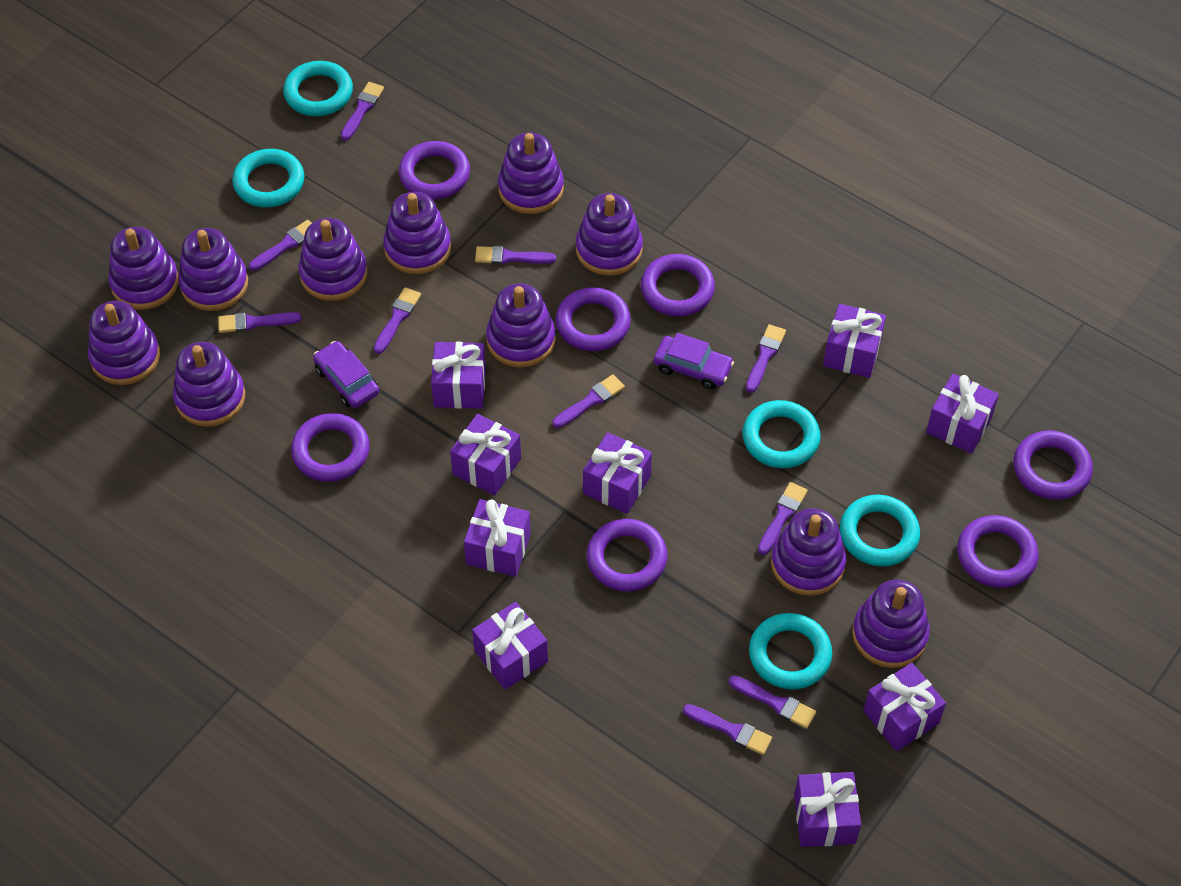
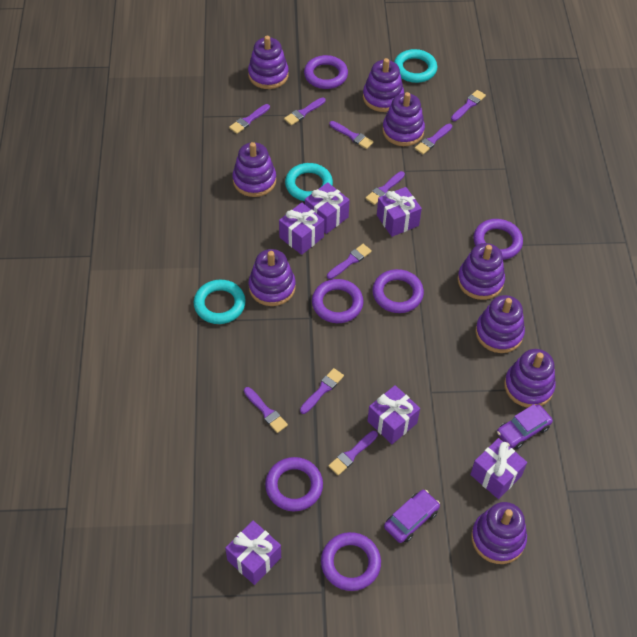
purple gift: 9 -> 6
purple ring: 7 -> 6
purple stacking toy: 11 -> 9
turquoise ring: 5 -> 3

